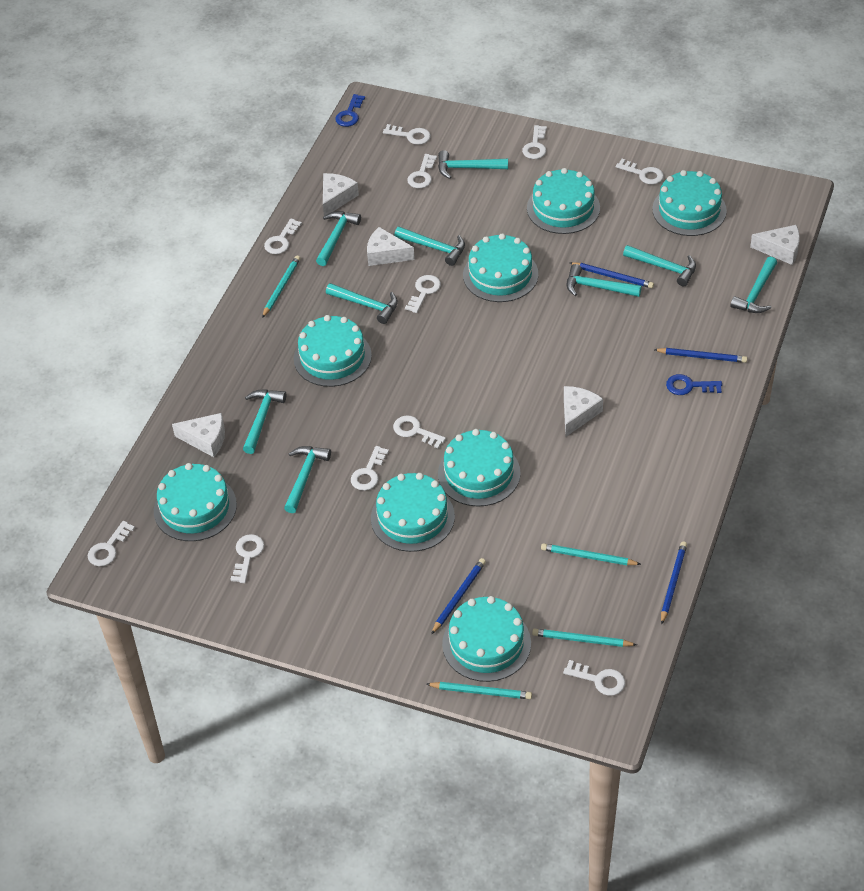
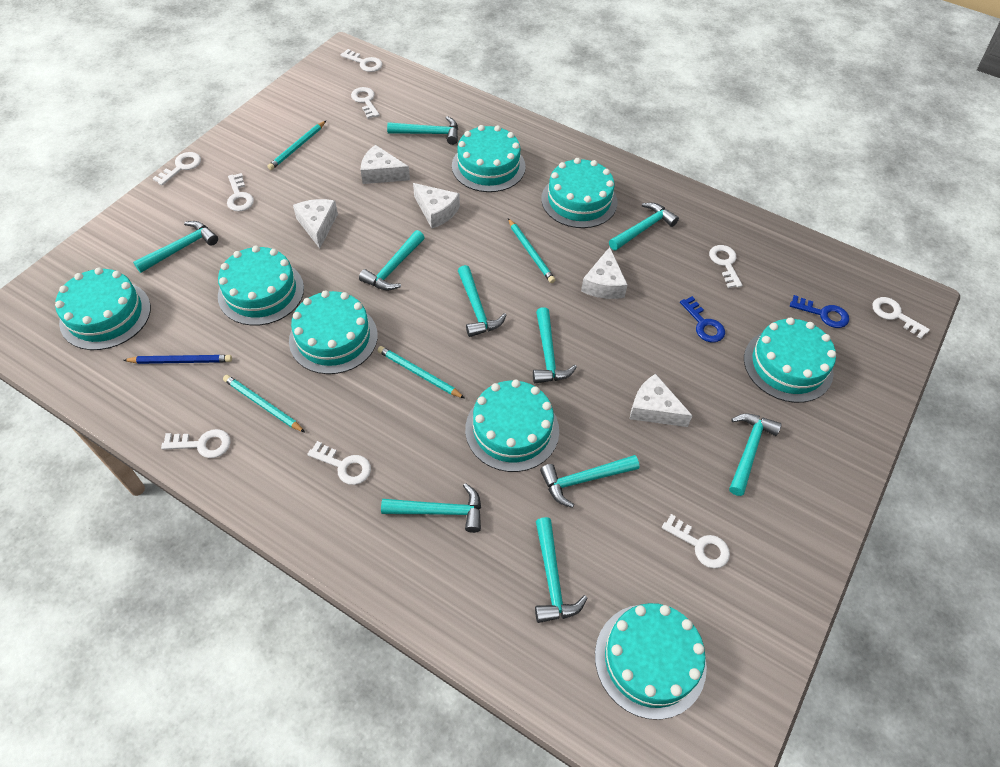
blue pencil: 4 -> 1
turquoise hammer: 9 -> 10
white key: 11 -> 9

